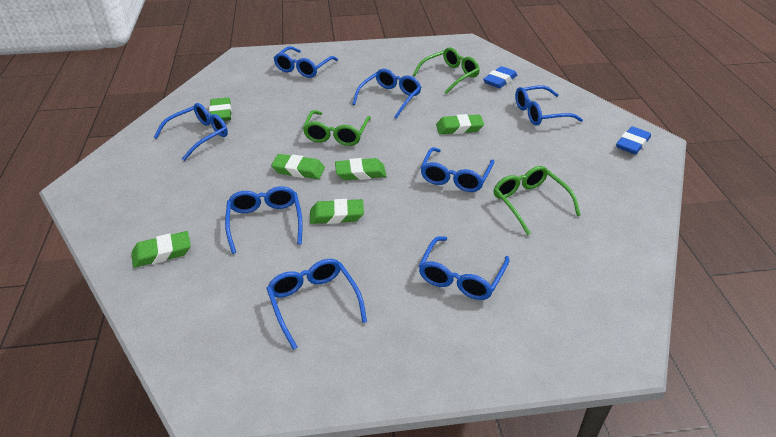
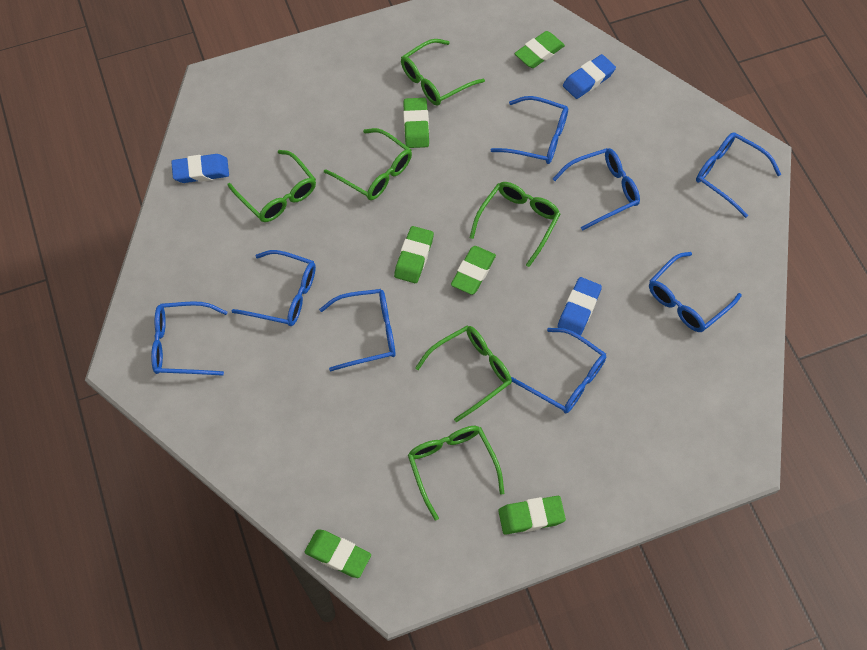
blue eraser: 2 -> 3
green glasses: 3 -> 6

